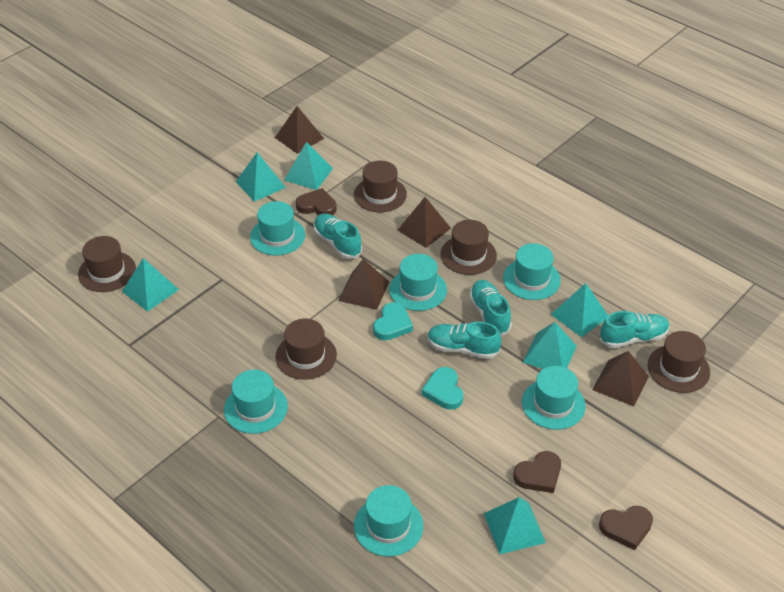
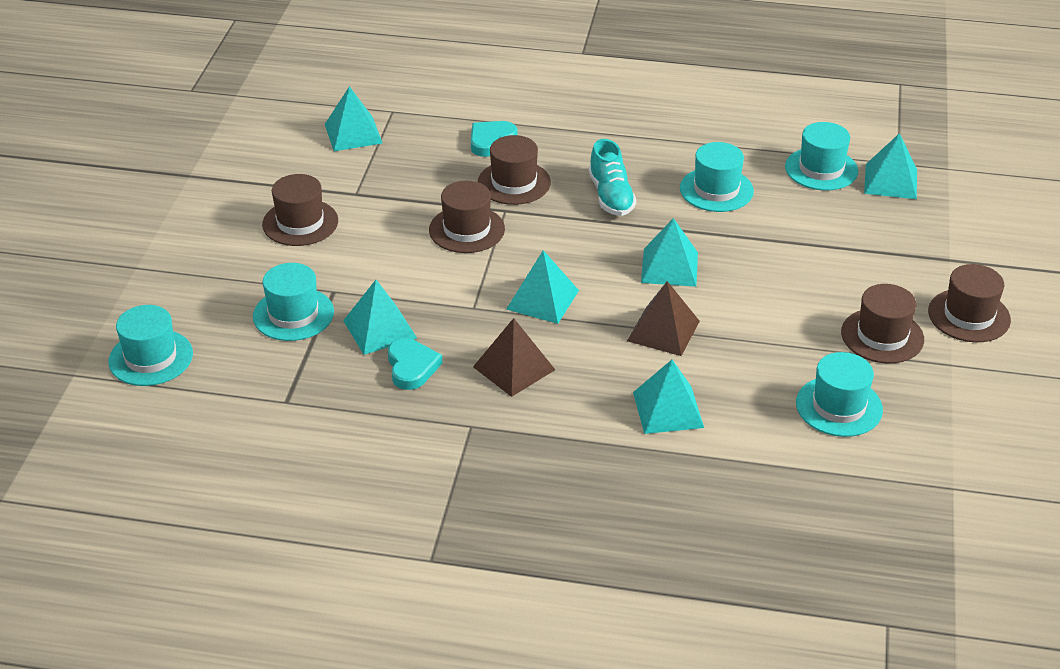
brown heart: 3 -> 0
brown pyramid: 4 -> 2
turquoise hat: 6 -> 5
turquoise shoe: 4 -> 1

